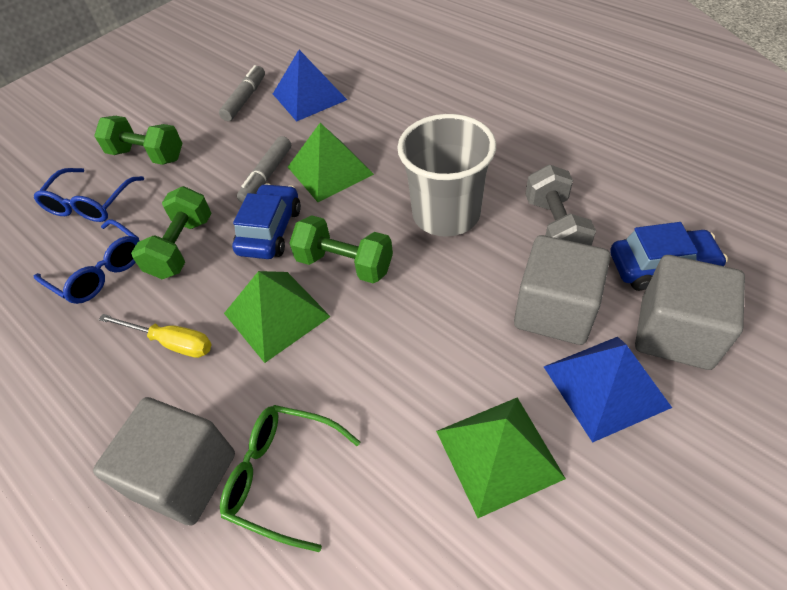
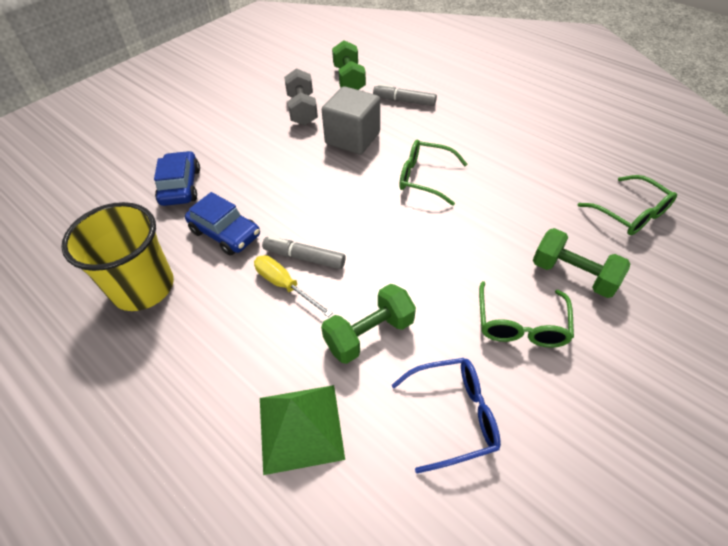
blue glasses: 2 -> 1
blue pyramid: 2 -> 0
green glasses: 1 -> 3
green pyramid: 3 -> 1
grey cube: 3 -> 1
grey cup: 1 -> 0
yellow cup: 0 -> 1

